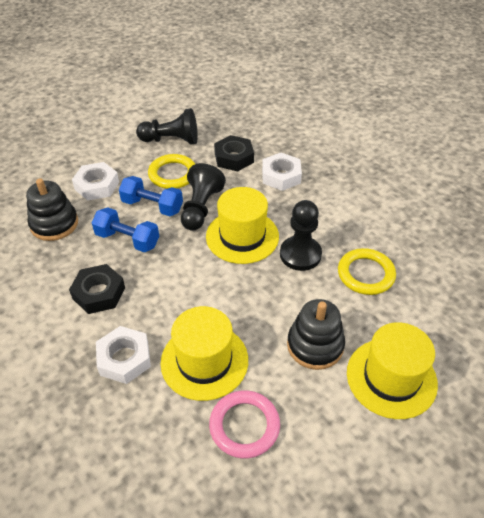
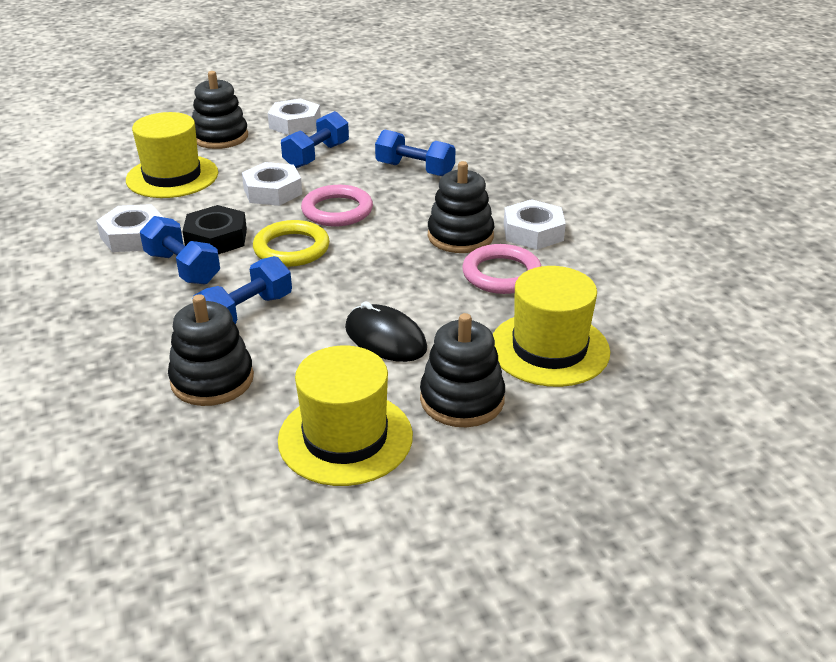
black mouse: 0 -> 1
black nut: 2 -> 1
black pawn: 3 -> 0
black stacking toy: 2 -> 4
blue dumbbell: 2 -> 4
pink ring: 1 -> 2
white nut: 3 -> 4
yellow ring: 2 -> 1

